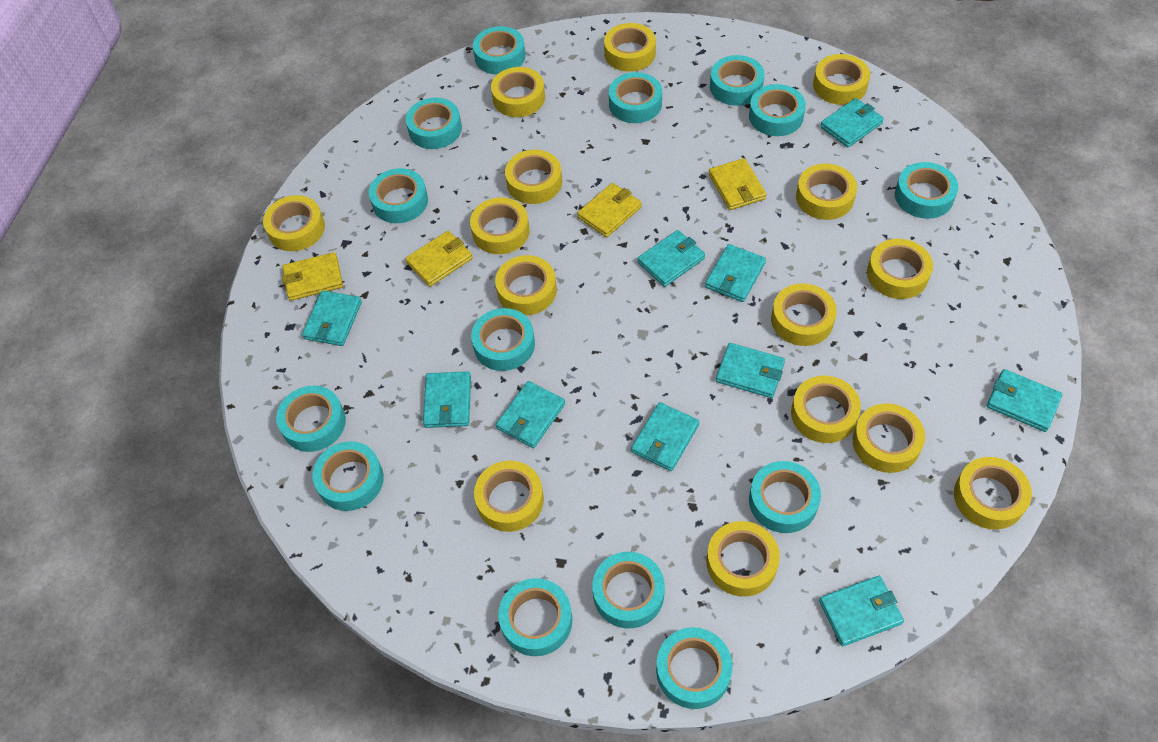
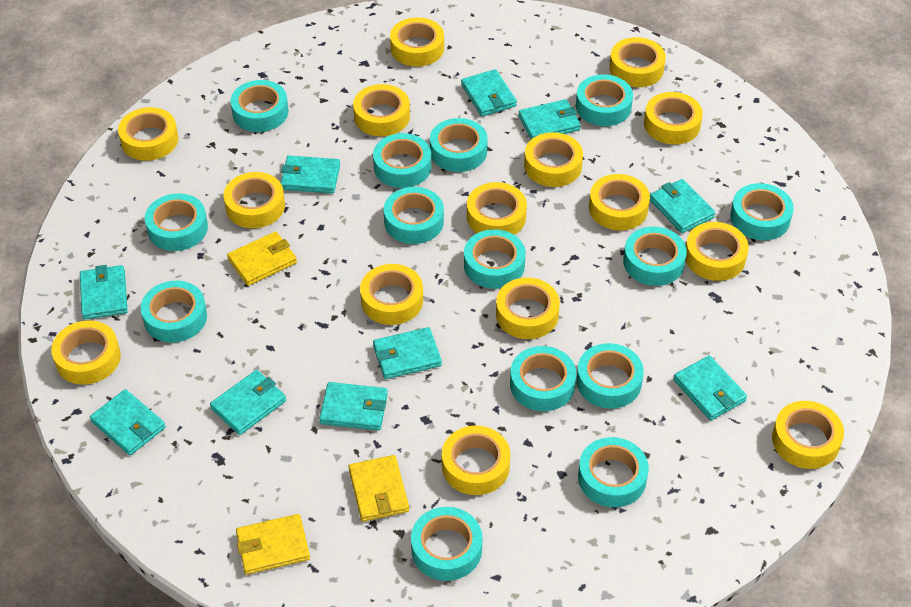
yellow wallet: 4 -> 3

